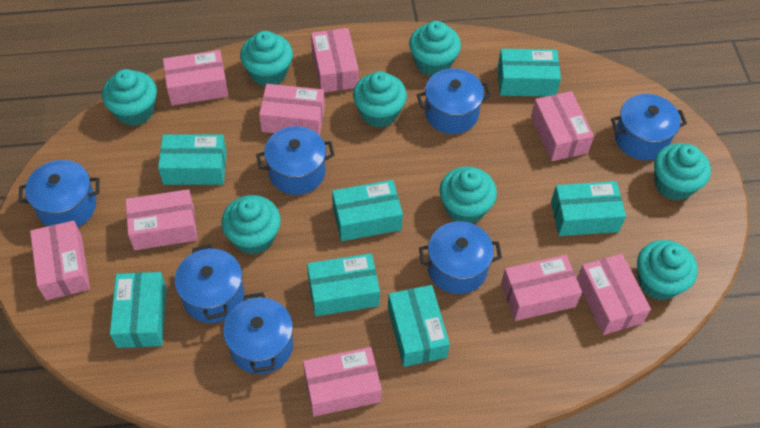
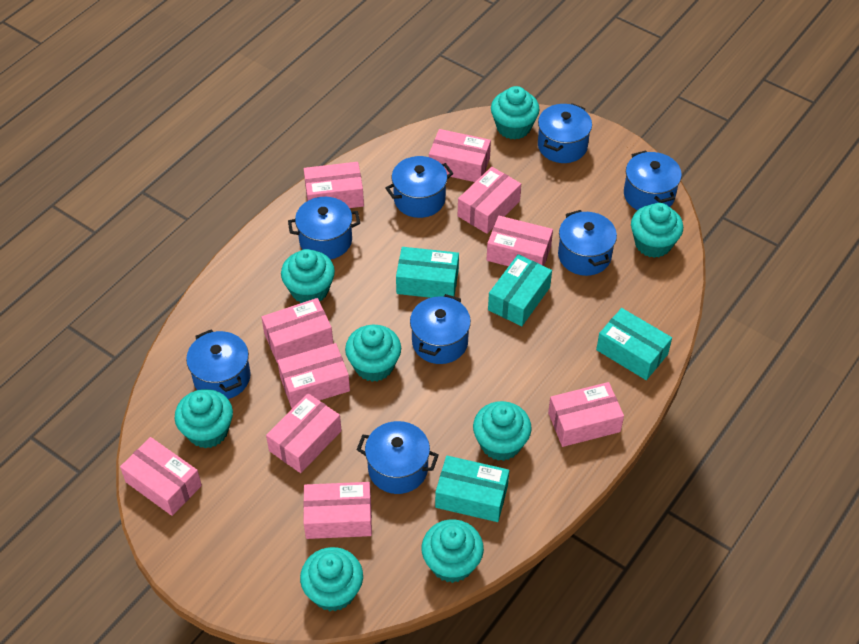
blue pot: 7 -> 8
pink box: 9 -> 10
turquoise box: 7 -> 4

